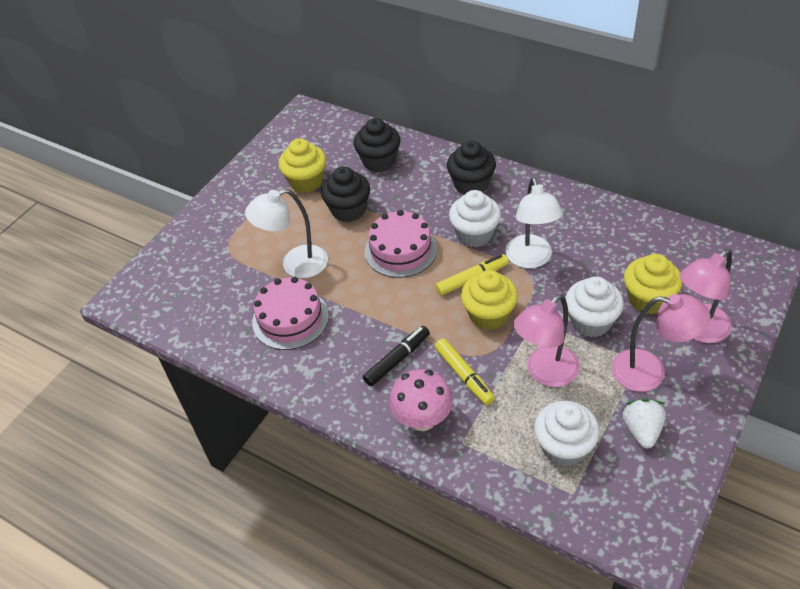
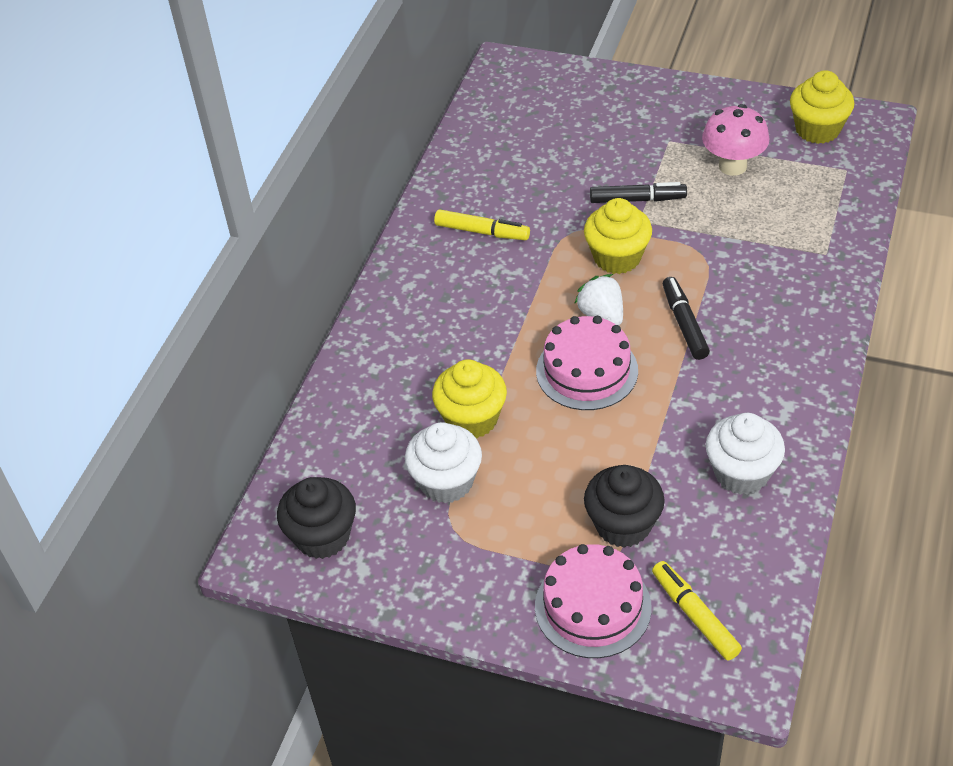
black cupcake: 3 -> 2
black marker: 1 -> 2
pink lamp: 3 -> 0
white cupcake: 3 -> 2
white lamp: 2 -> 0

